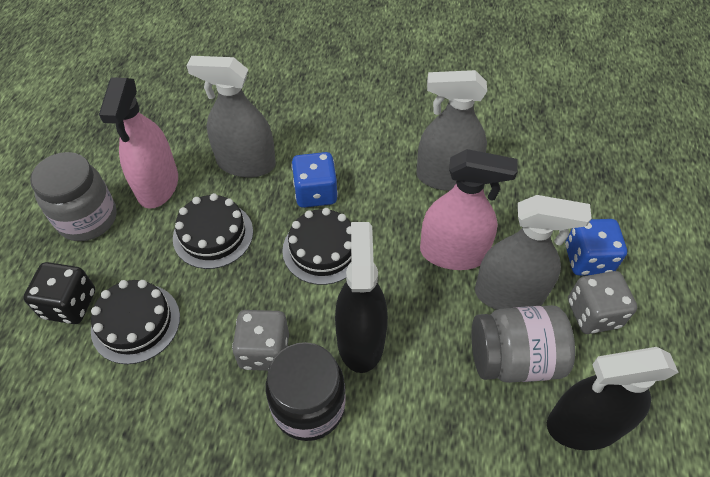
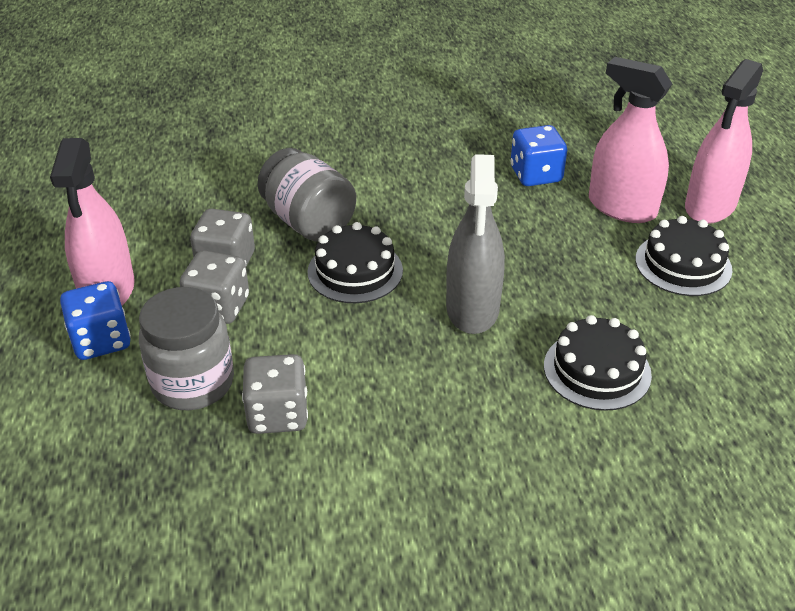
black dice: 1 -> 0
black jar: 1 -> 0
black spray bottle: 2 -> 0
grey dice: 2 -> 3
grey spray bottle: 3 -> 1
pink spray bottle: 2 -> 3

